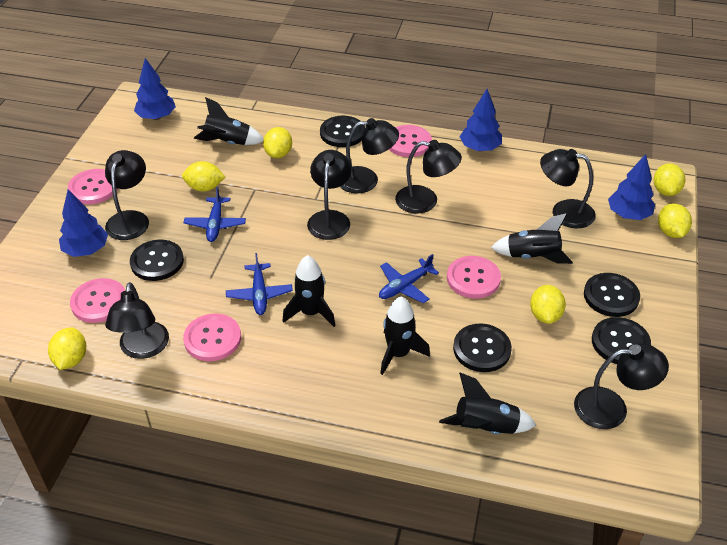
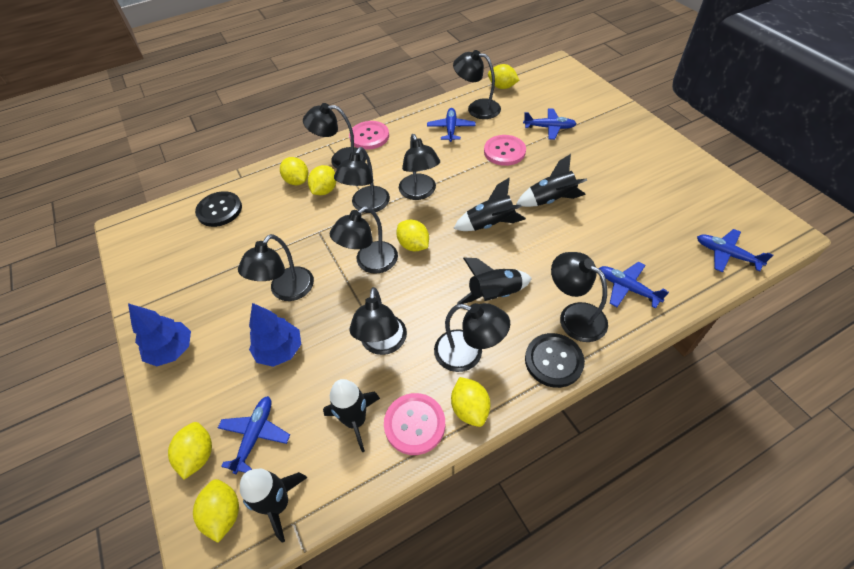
black button: 5 -> 2
black lamp: 7 -> 9
blue plane: 3 -> 5
blue tree: 4 -> 2
pink button: 5 -> 3
yellow lemon: 6 -> 7

